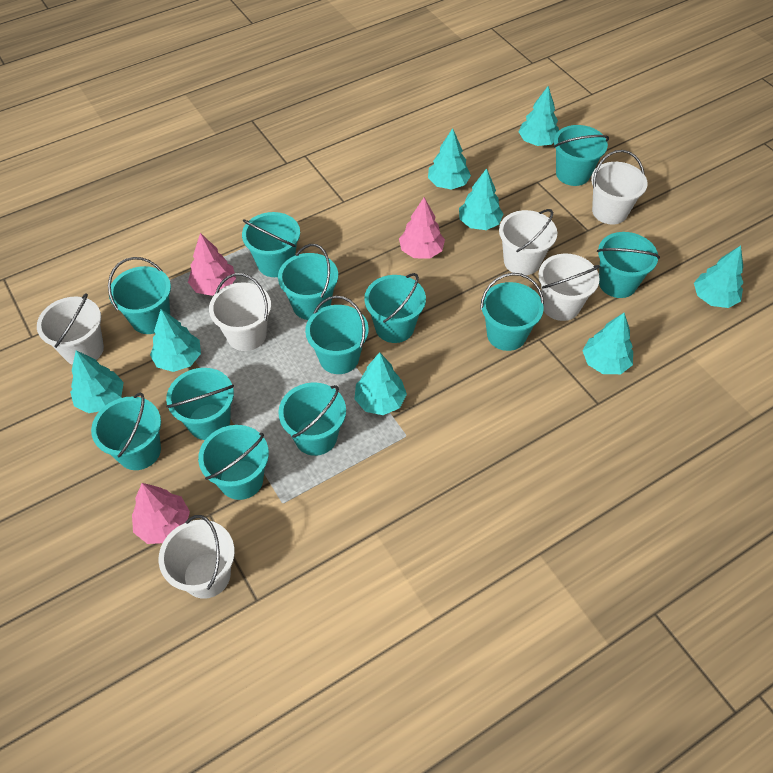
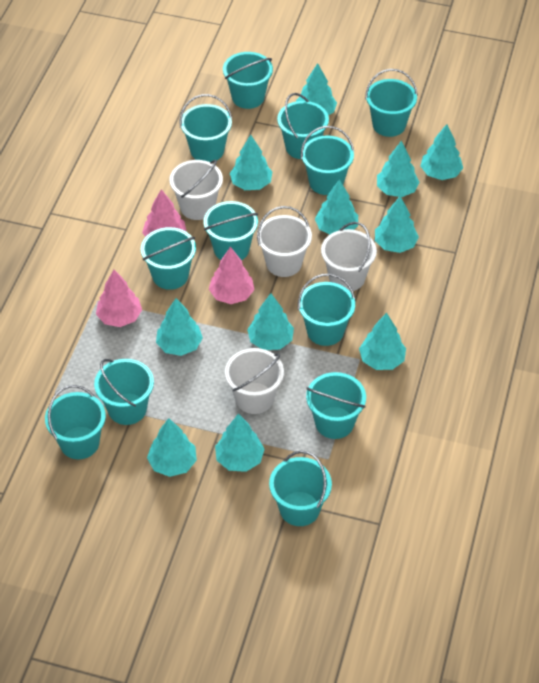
turquoise tree: 8 -> 11
white bucket: 6 -> 4

